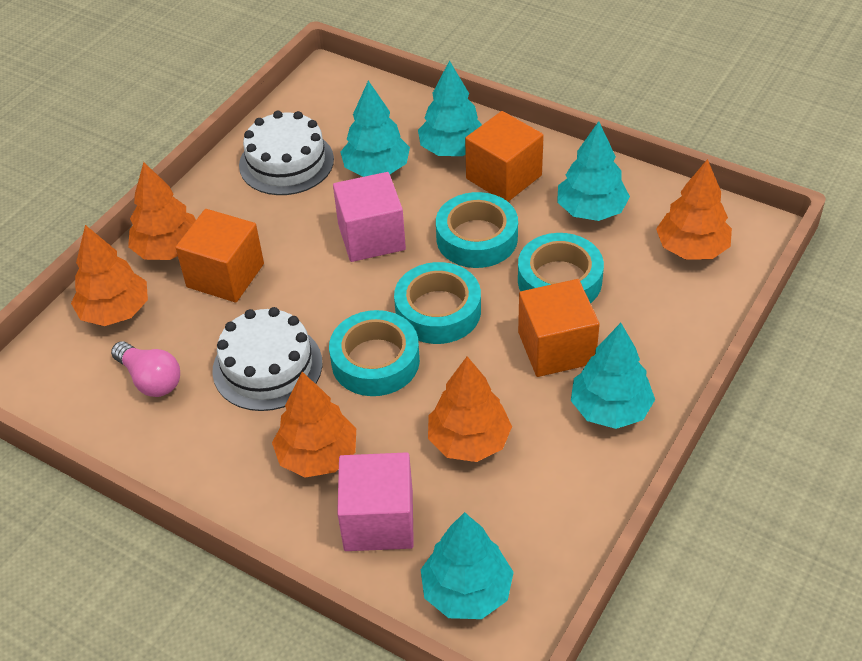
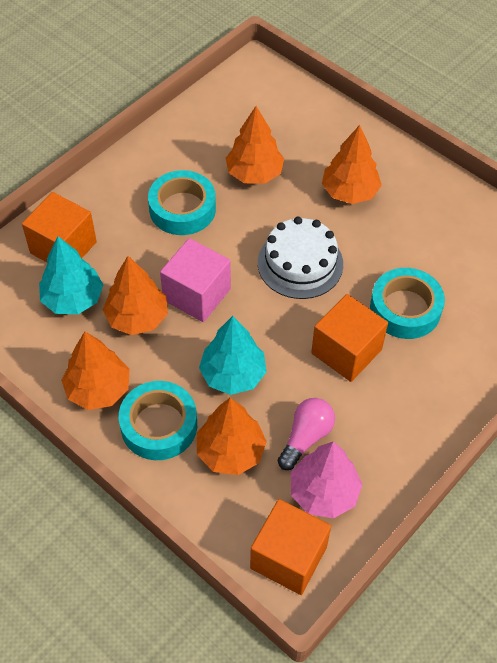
pink cube: 2 -> 1
pink tree: 0 -> 1
turquoise tape: 4 -> 3
turquoise tree: 5 -> 2
white cake: 2 -> 1

